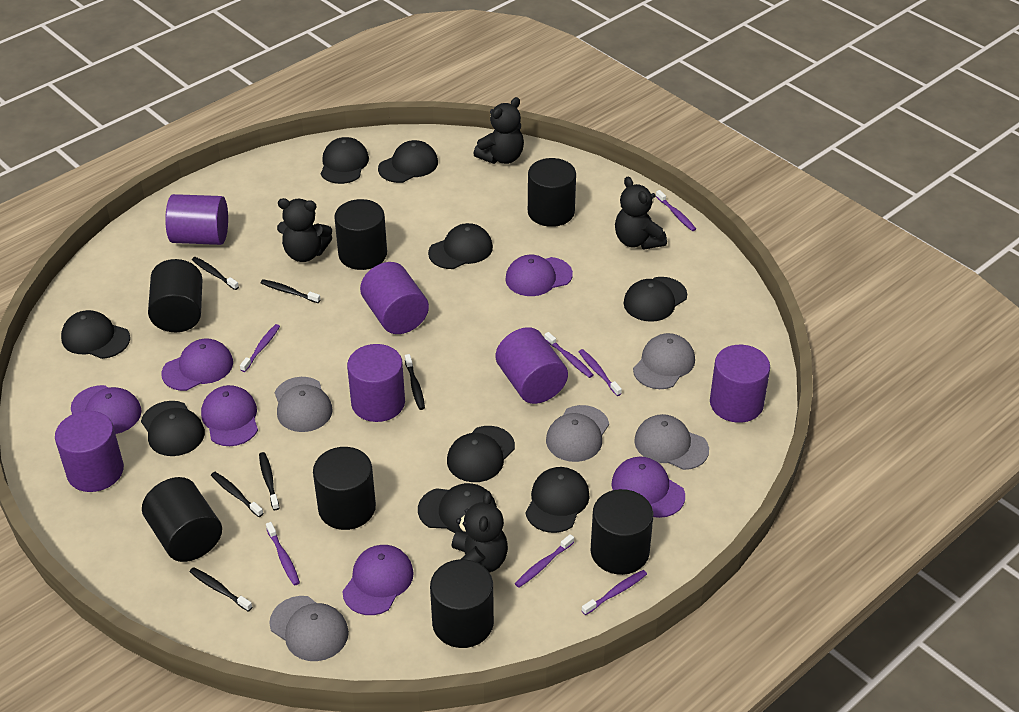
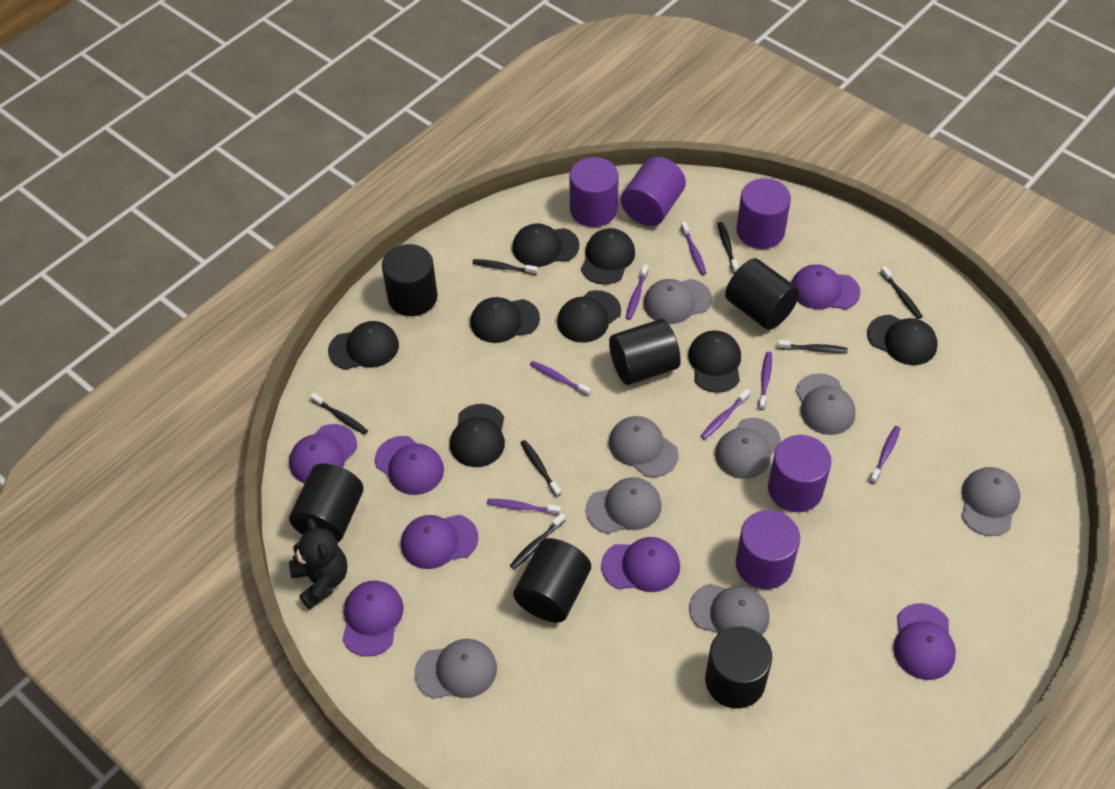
black cap: 9 -> 8
black cylinder: 7 -> 6
black teddy bear: 4 -> 1
black toothbrush: 6 -> 7
grey cap: 5 -> 8
purple cap: 6 -> 7
purple cylinder: 6 -> 5

